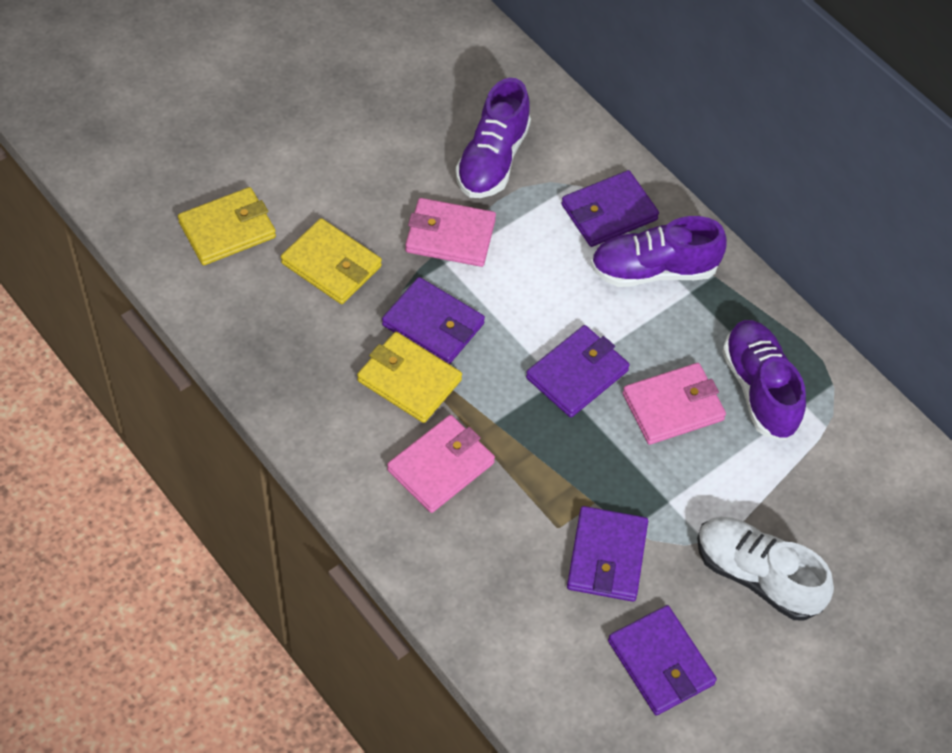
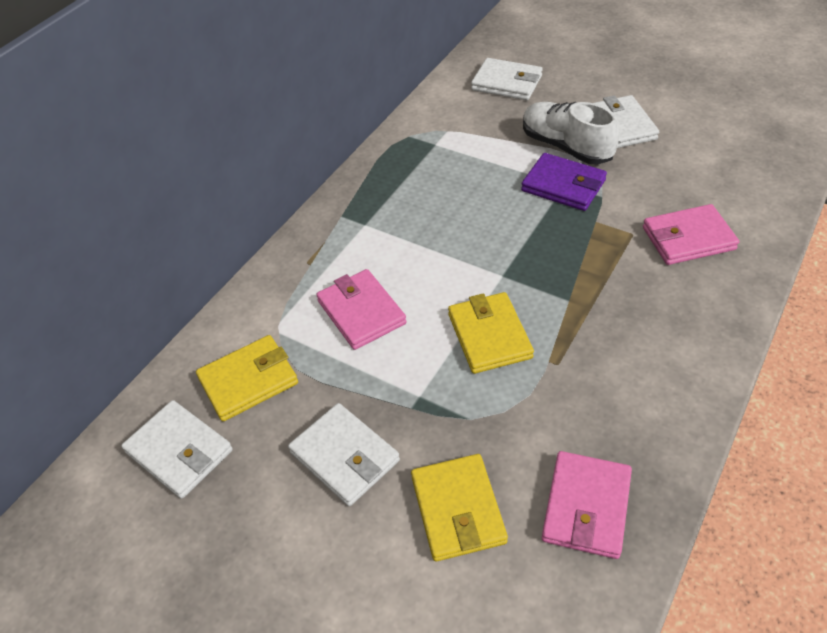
purple shoe: 3 -> 0
purple wallet: 5 -> 1
white wallet: 0 -> 4

